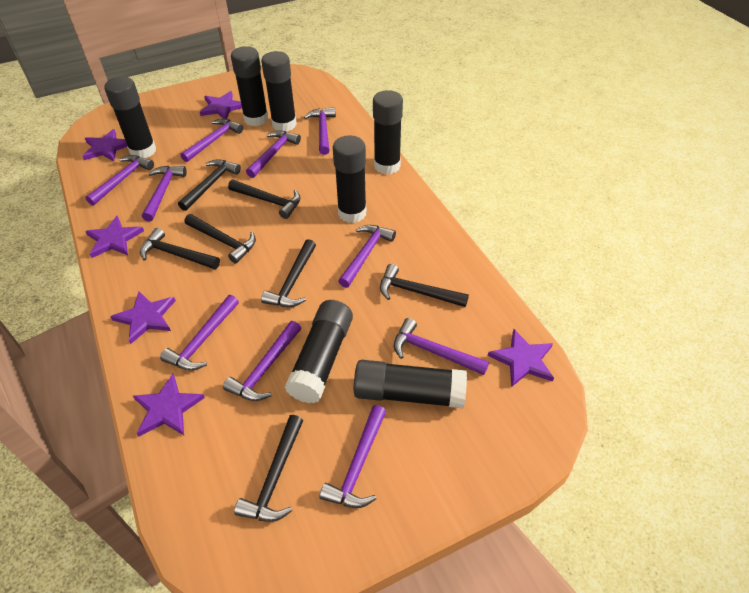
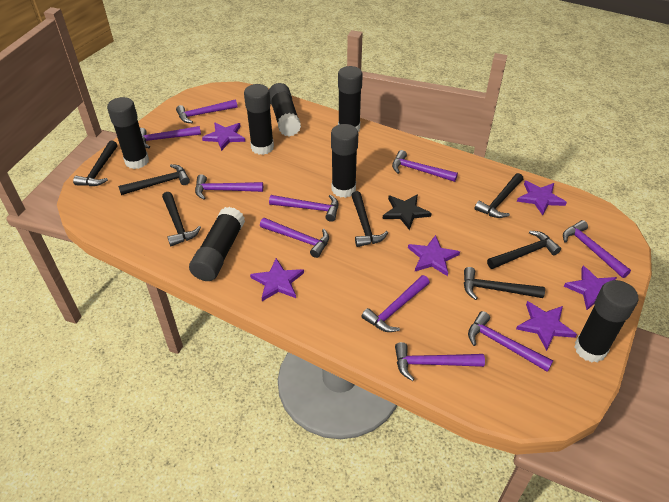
black star: 0 -> 1

